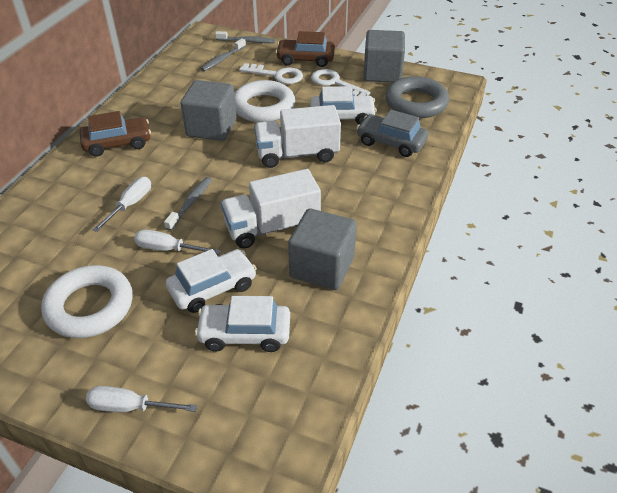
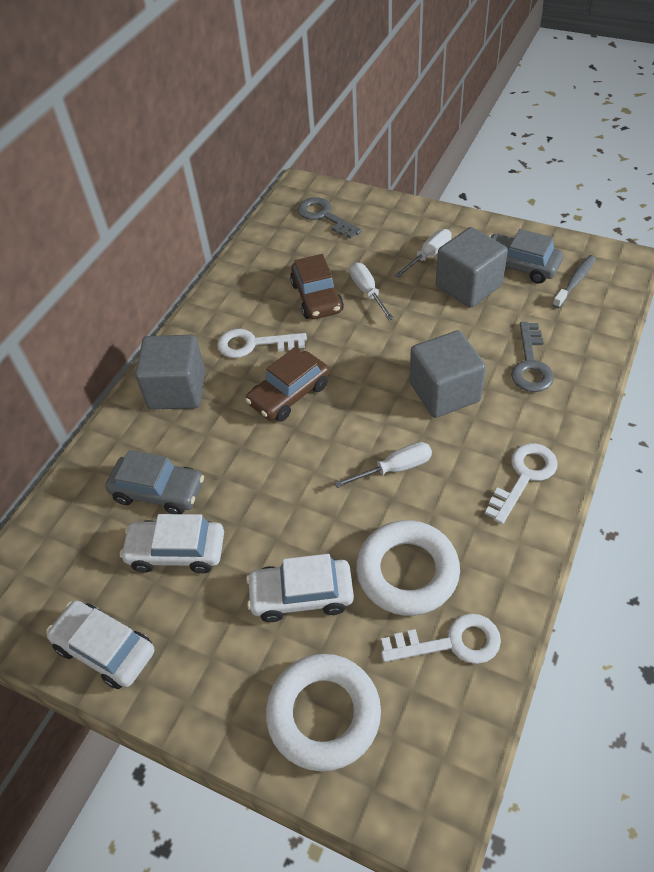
grey car: 1 -> 2
grey key: 0 -> 2
grey ring: 1 -> 0
grey toothbrush: 3 -> 1
white key: 2 -> 3
white truck: 2 -> 0

